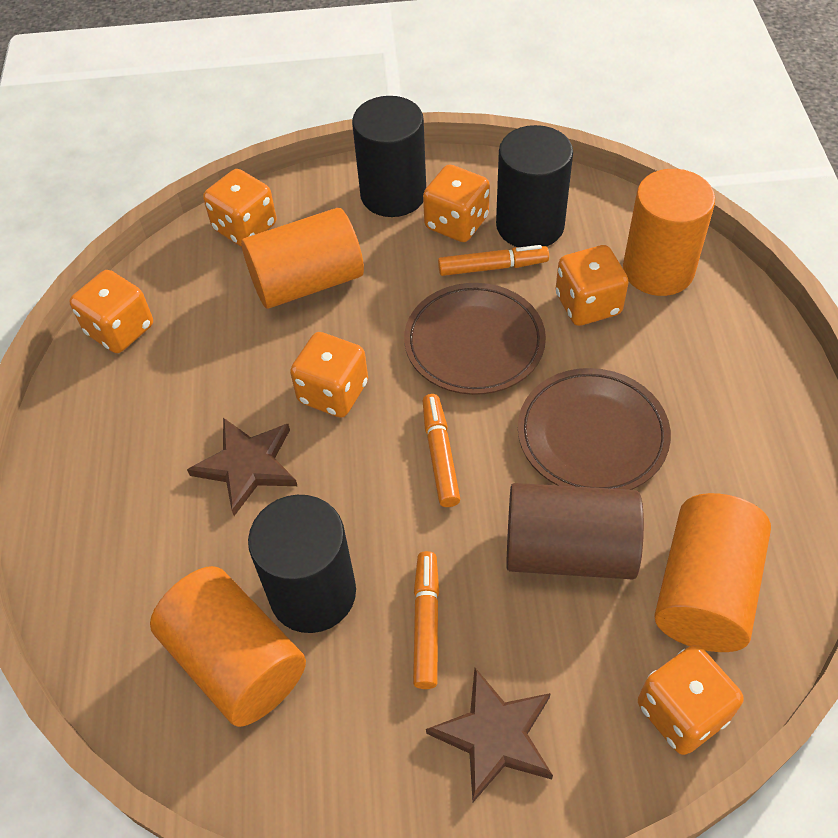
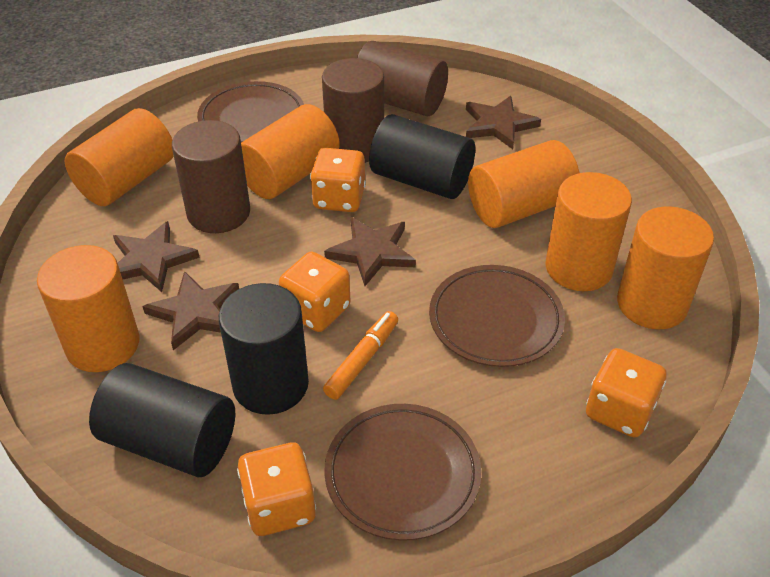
brown cylinder: 1 -> 3
brown plate: 2 -> 3
brown star: 2 -> 4
orange cylinder: 4 -> 6
orange dice: 6 -> 4
orange marker: 3 -> 1

